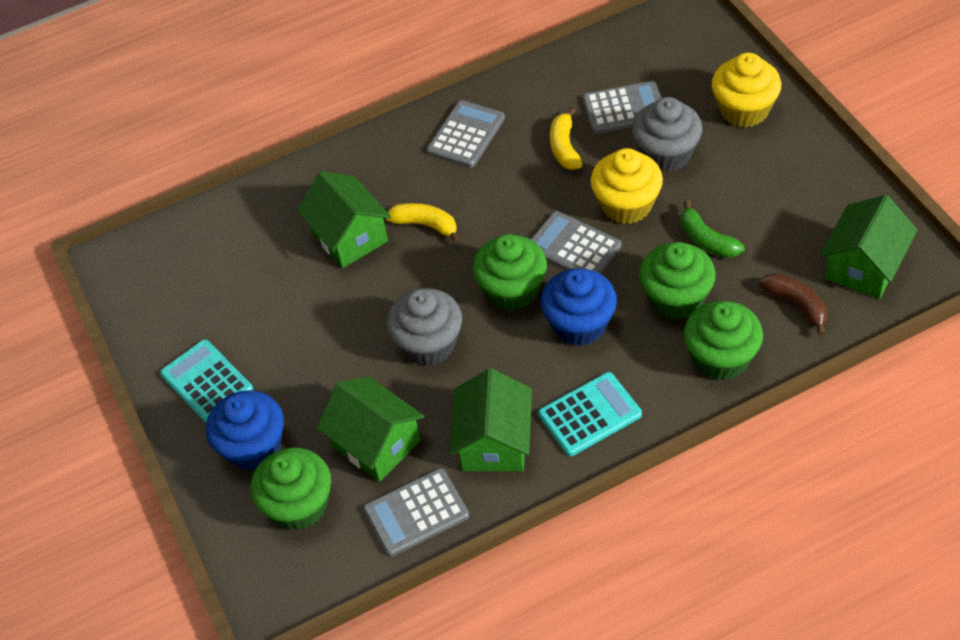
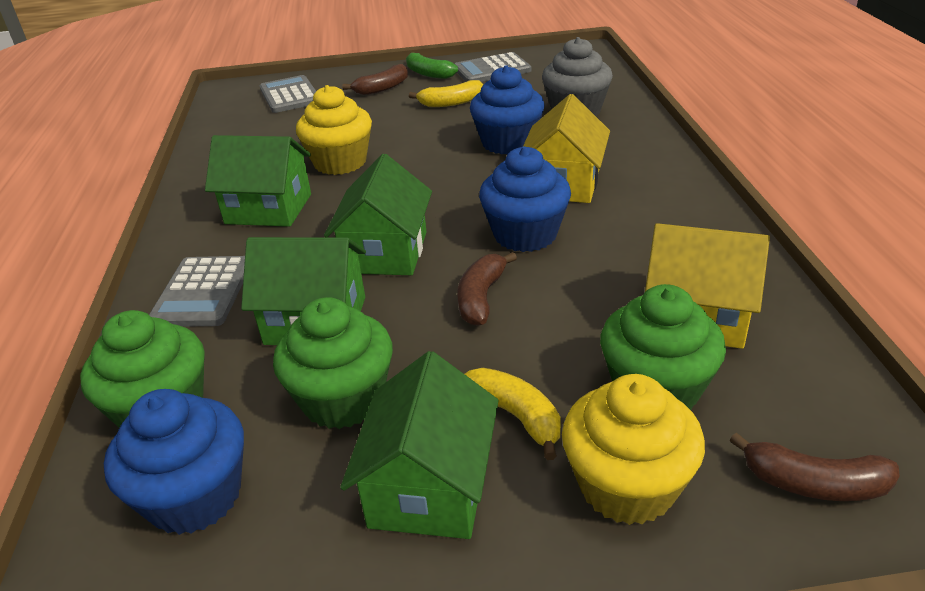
blue cupcake: 2 -> 3
brown banana: 1 -> 3
green cupcake: 4 -> 3
grey calculator: 4 -> 3
grey cupcake: 2 -> 1
turquoise calculator: 2 -> 0
yellow house: 0 -> 2

